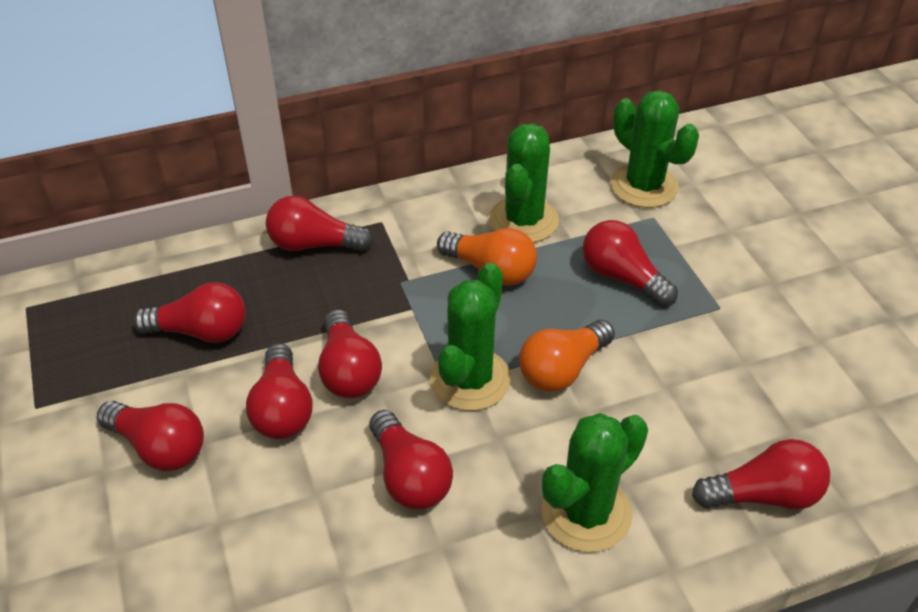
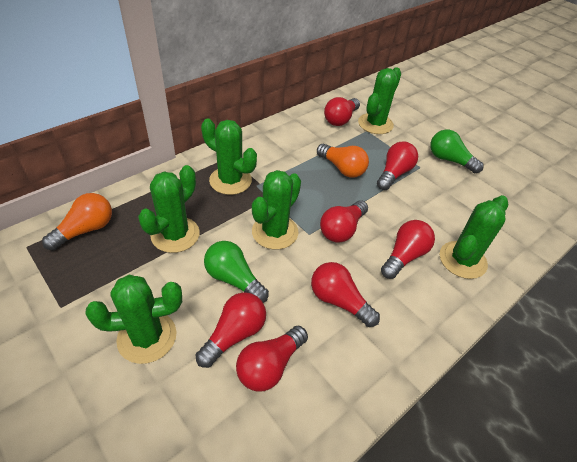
green cactus: 4 -> 6
green light bulb: 0 -> 2
red light bulb: 8 -> 7

